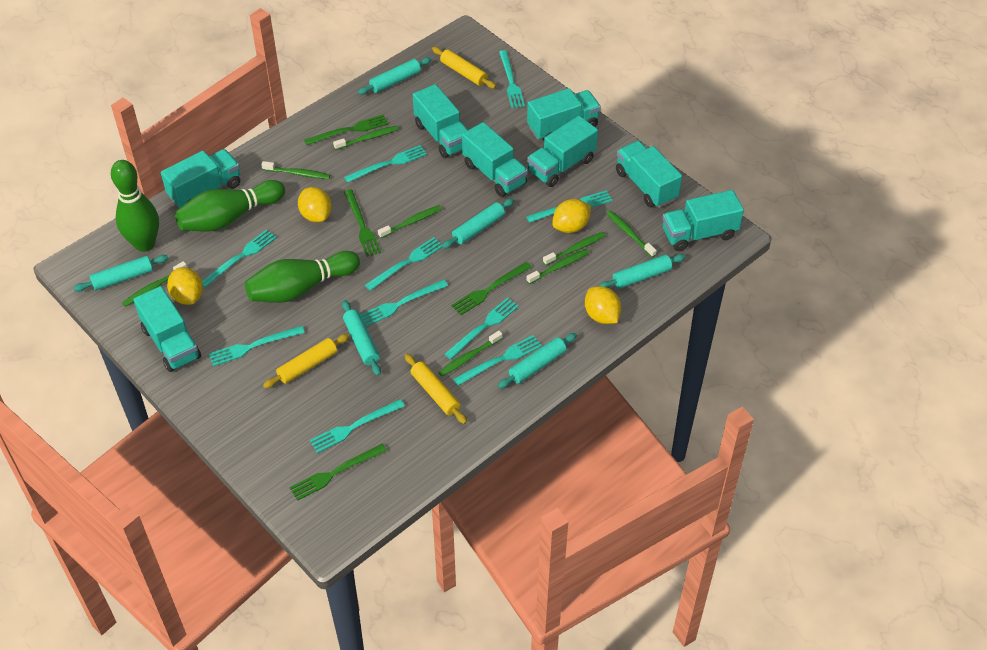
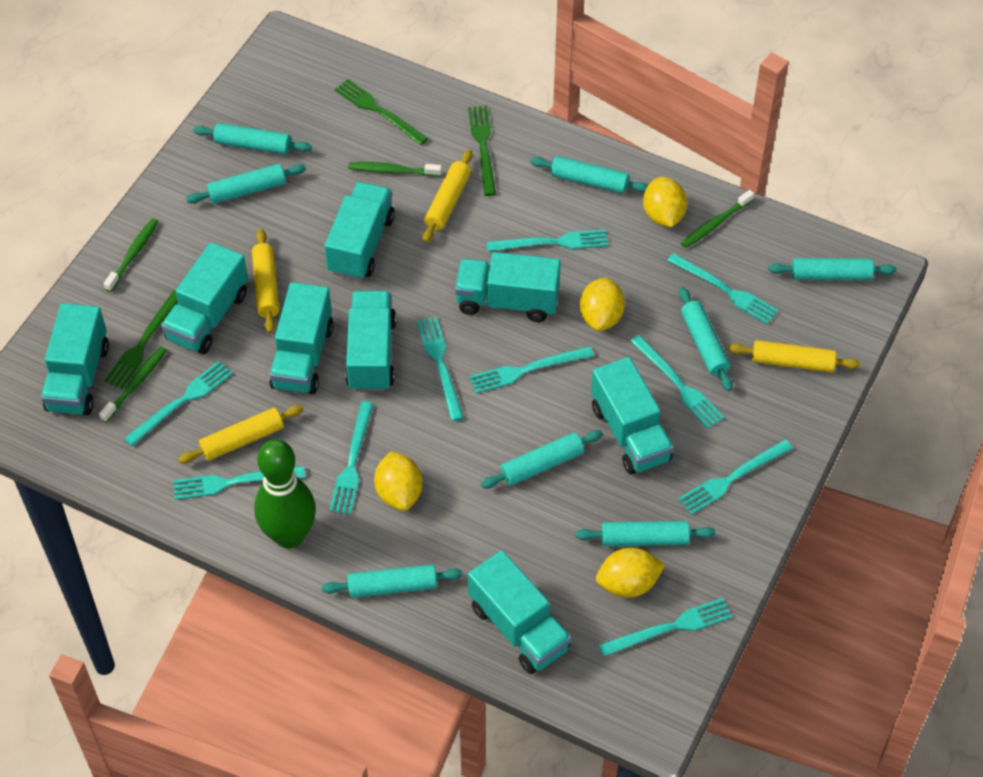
green bowling pin: 3 -> 1
green fork: 4 -> 3
green toothbrush: 8 -> 4
turquoise rolling pin: 6 -> 8
yellow rolling pin: 3 -> 4

